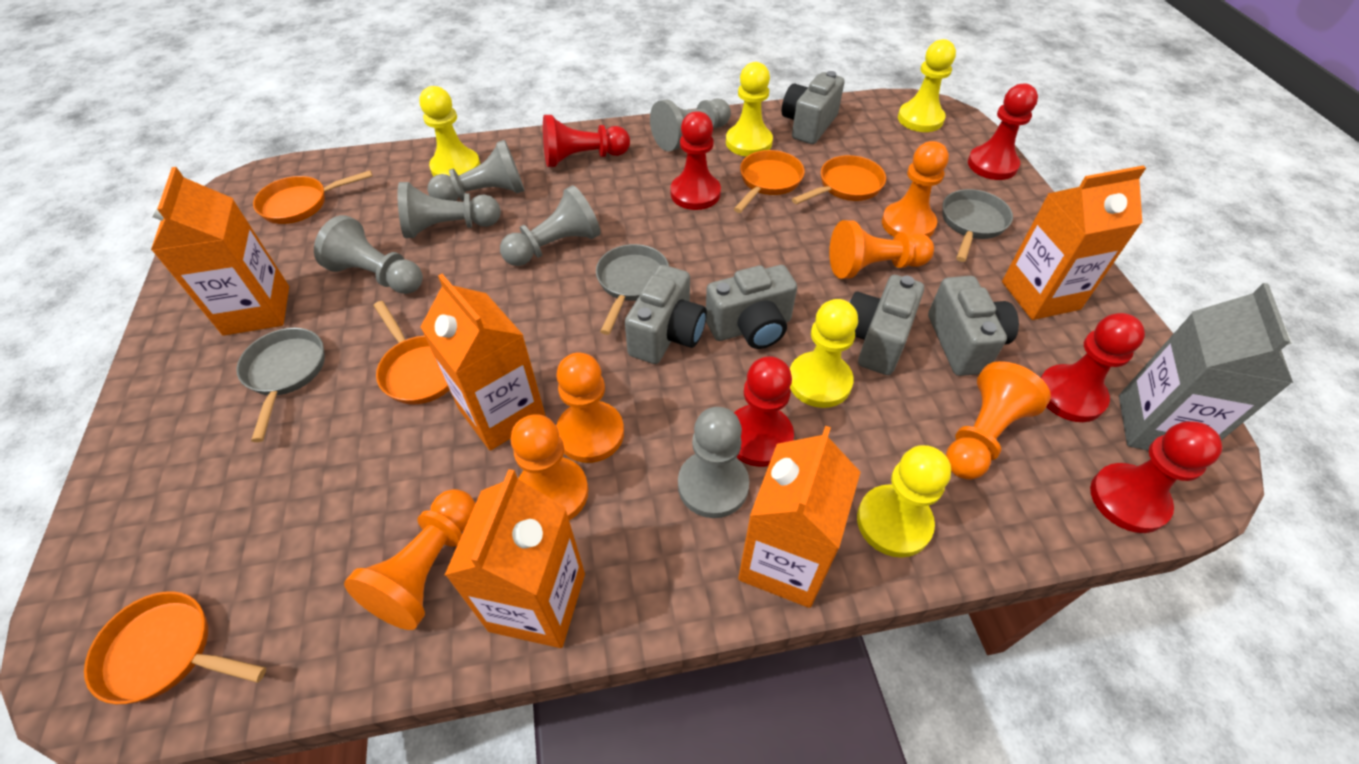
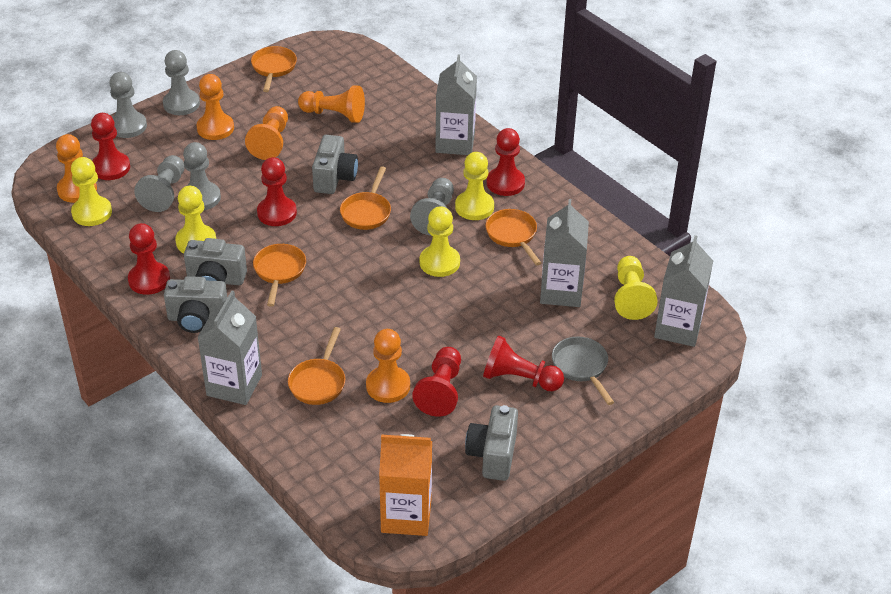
grey camera: 5 -> 4
grey carton: 1 -> 4
grey pan: 3 -> 1
grey pawn: 6 -> 5
orange carton: 5 -> 1
orange pawn: 6 -> 5

